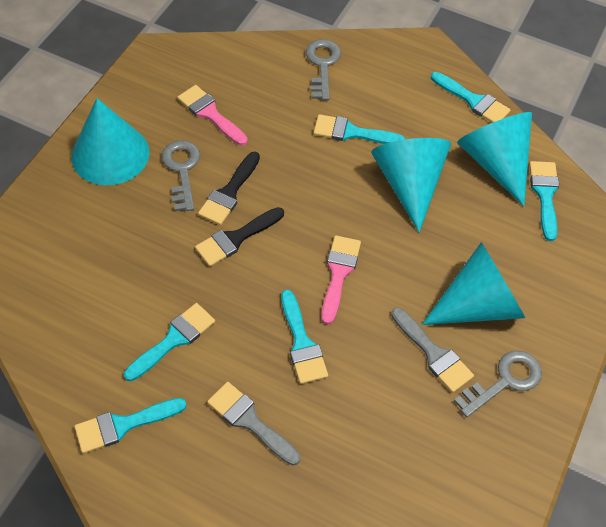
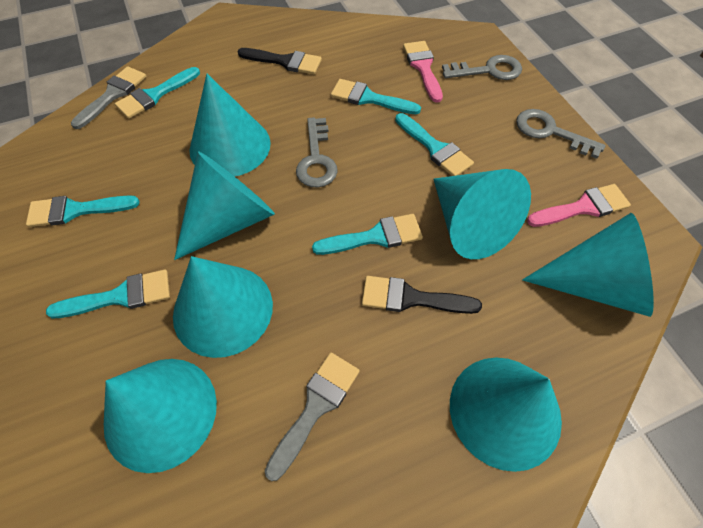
turquoise cone: 4 -> 7

